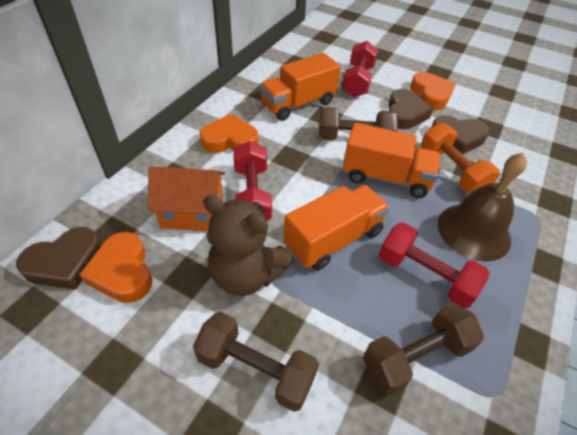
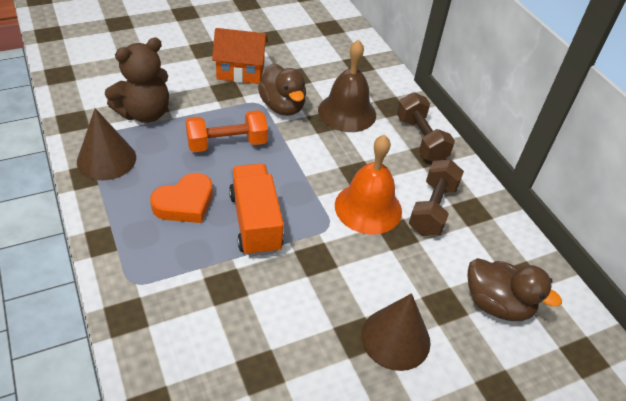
brown cone: 0 -> 2
brown duck: 0 -> 2
brown dumbbell: 3 -> 2
brown heart: 3 -> 0
orange bell: 0 -> 1
orange heart: 3 -> 1
orange truck: 3 -> 1
red dumbbell: 3 -> 0

